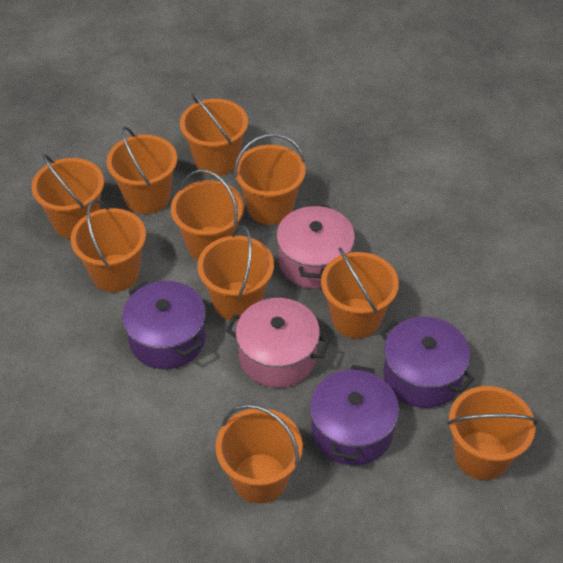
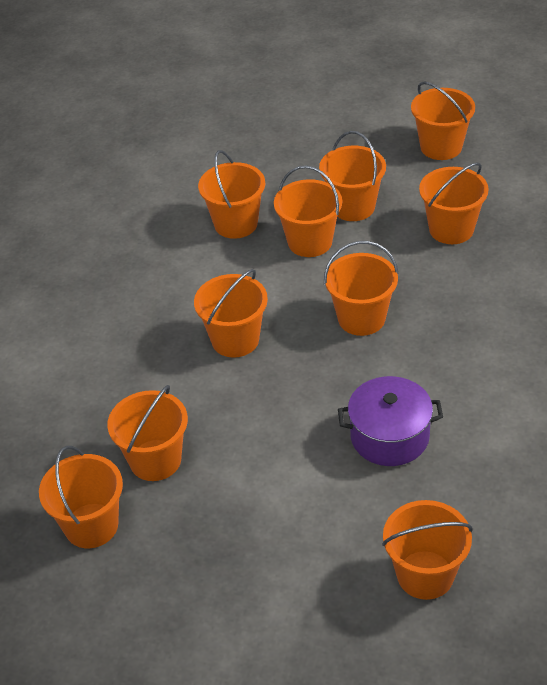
pink pot: 2 -> 0
purple pot: 3 -> 1

